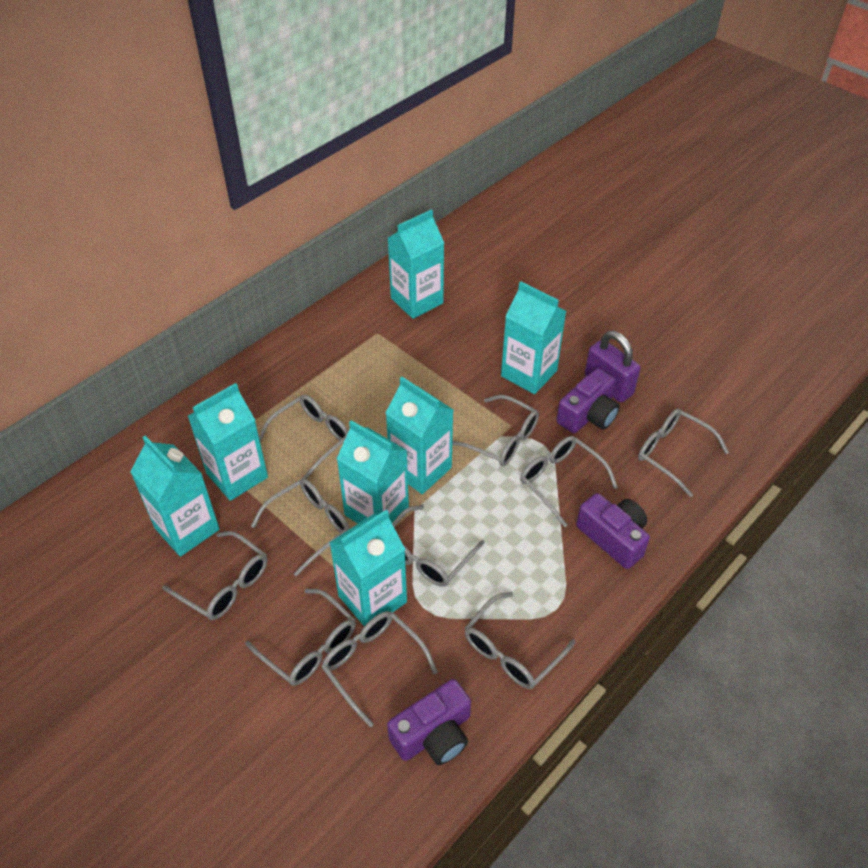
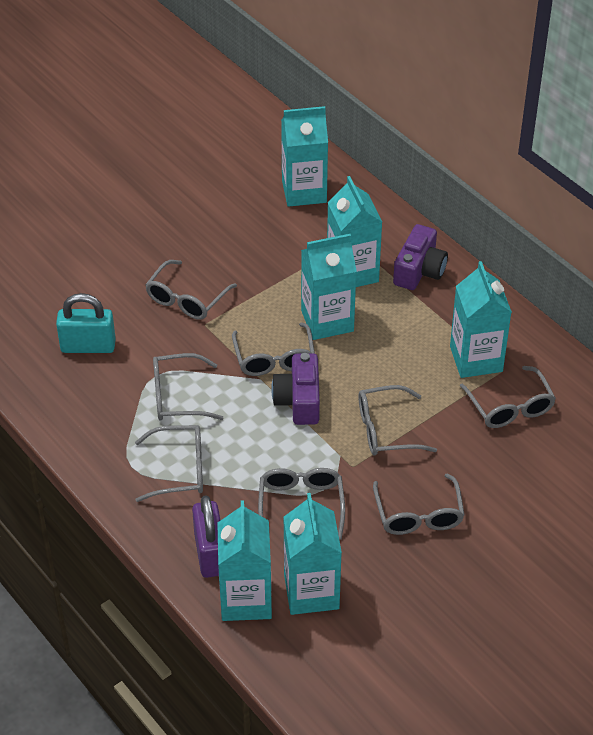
grey glasses: 10 -> 8
purple camera: 3 -> 2
turquoise carton: 7 -> 6
turquoise padlock: 0 -> 1

